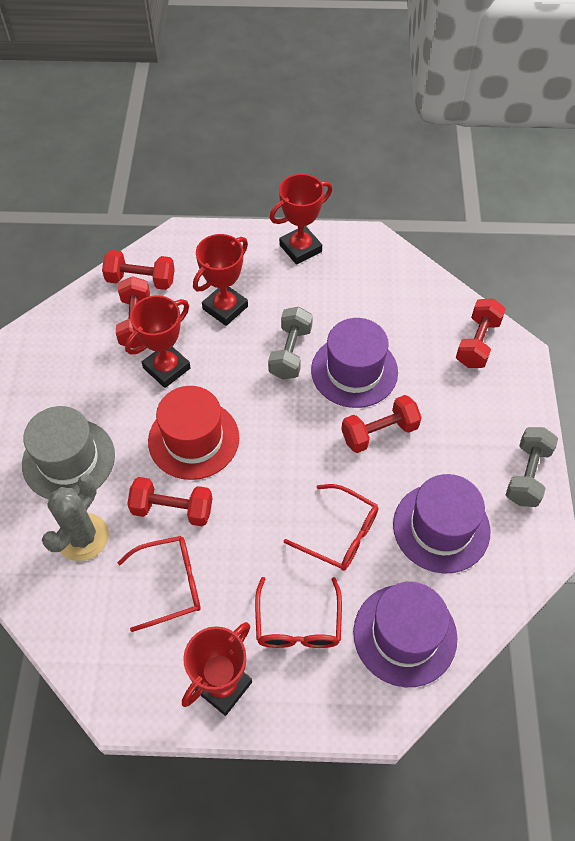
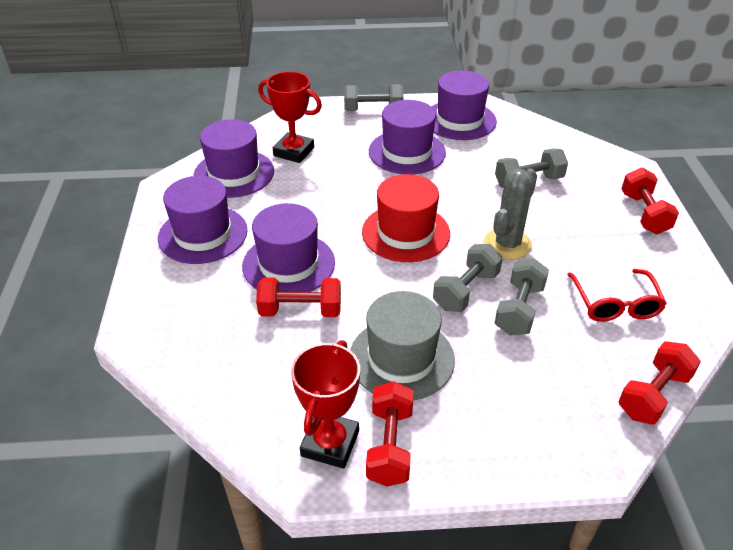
grey dumbbell: 2 -> 4
purple hat: 3 -> 5
red dumbbell: 5 -> 4
red glasses: 3 -> 1
red trophy: 4 -> 2

